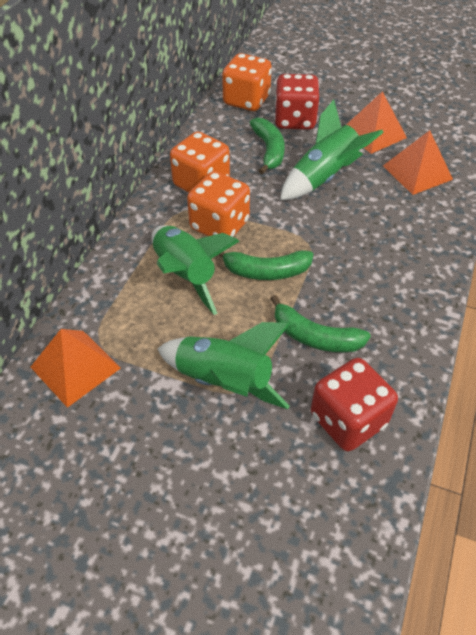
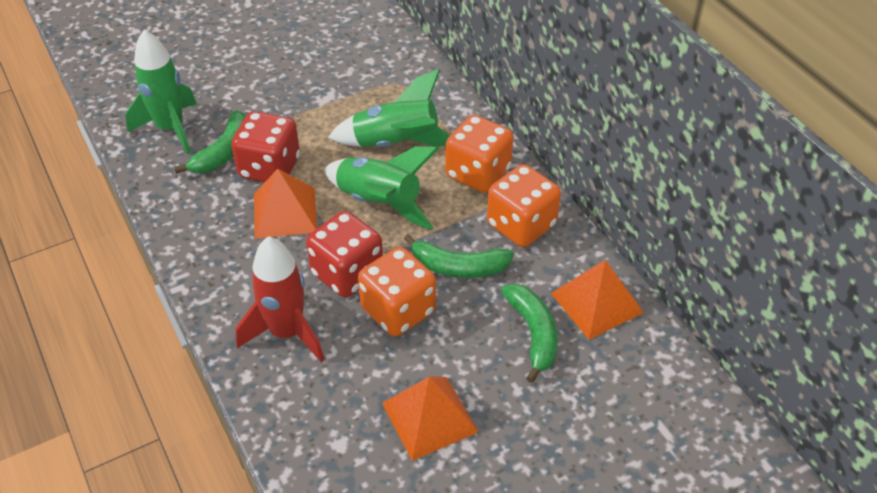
red rocket: 0 -> 1

